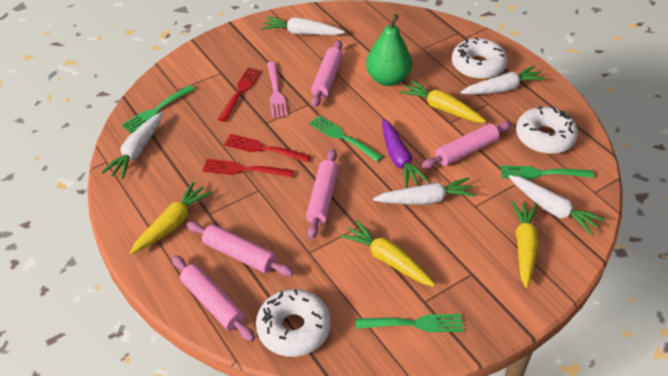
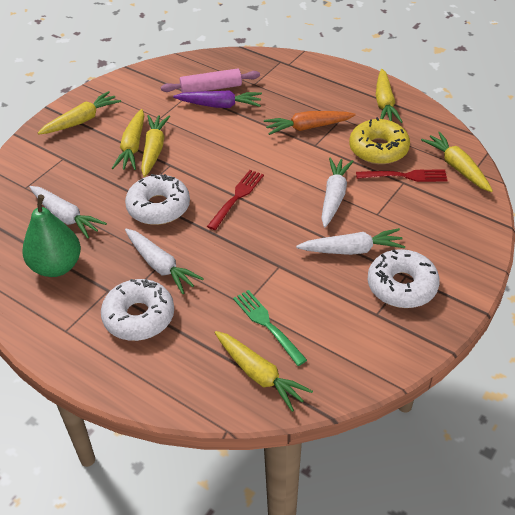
green fork: 4 -> 1
orange carrot: 0 -> 1
pink fork: 1 -> 0
pink rolling pin: 5 -> 1
red fork: 3 -> 2
white carrot: 5 -> 4
yellow carrot: 4 -> 6
yellow donut: 0 -> 1

